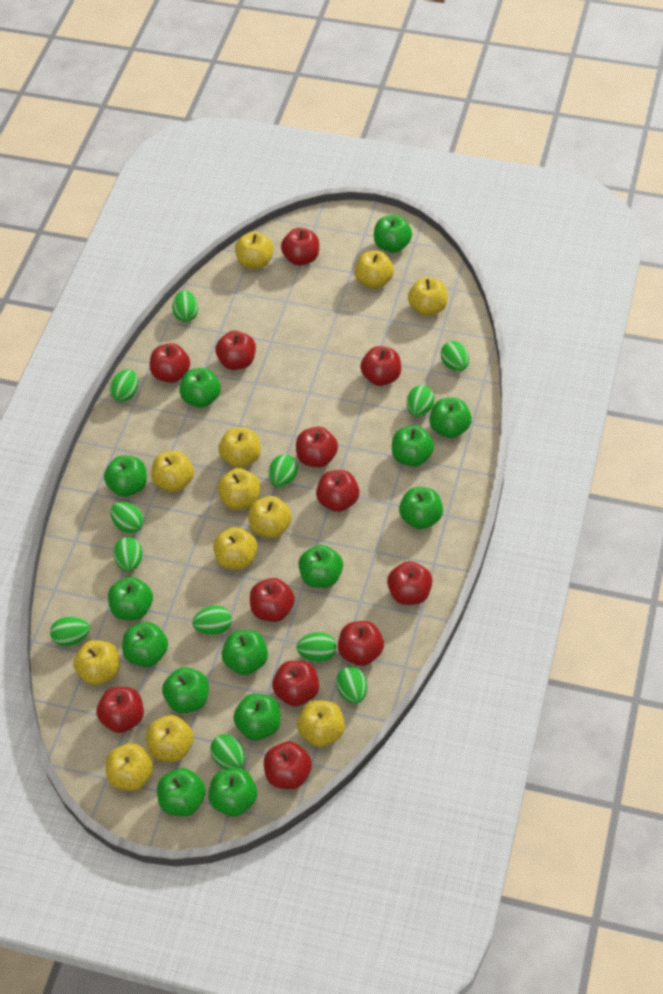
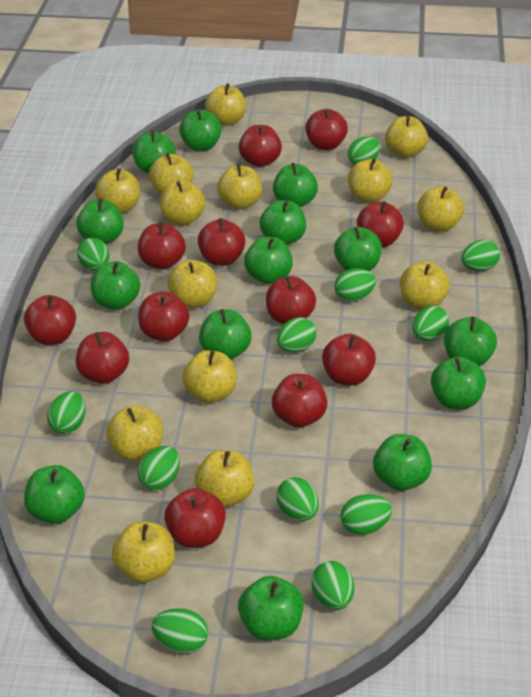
yellow apple: 12 -> 14

